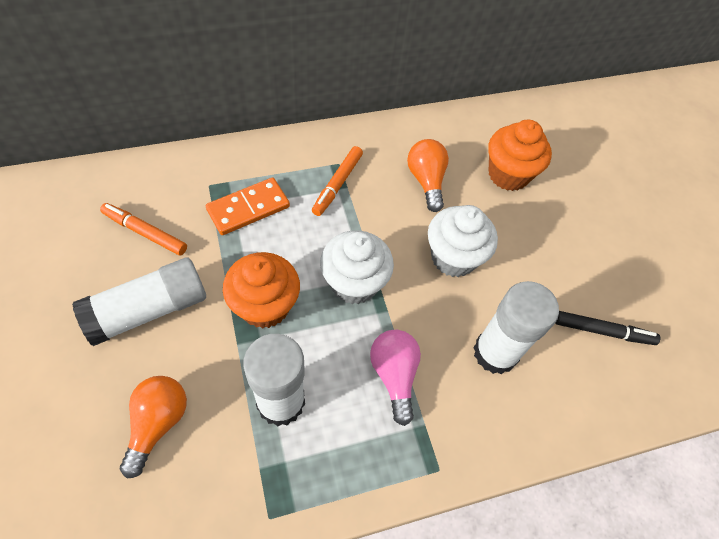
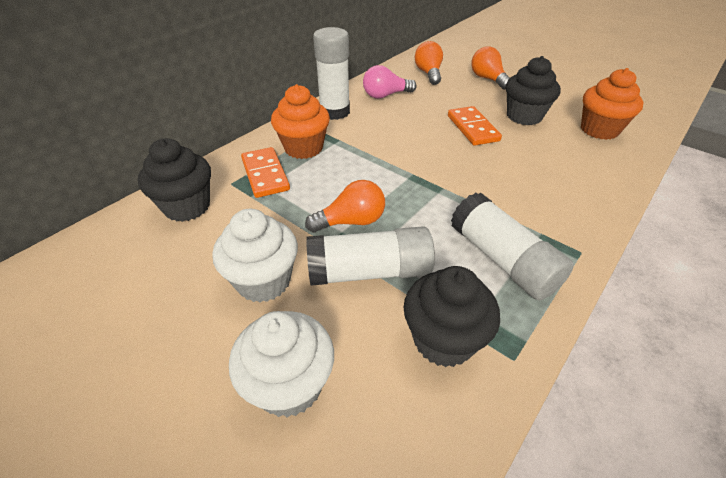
black cupcake: 0 -> 3
black marker: 1 -> 0
orange domino: 1 -> 2
orange light bulb: 2 -> 3
orange marker: 2 -> 0

